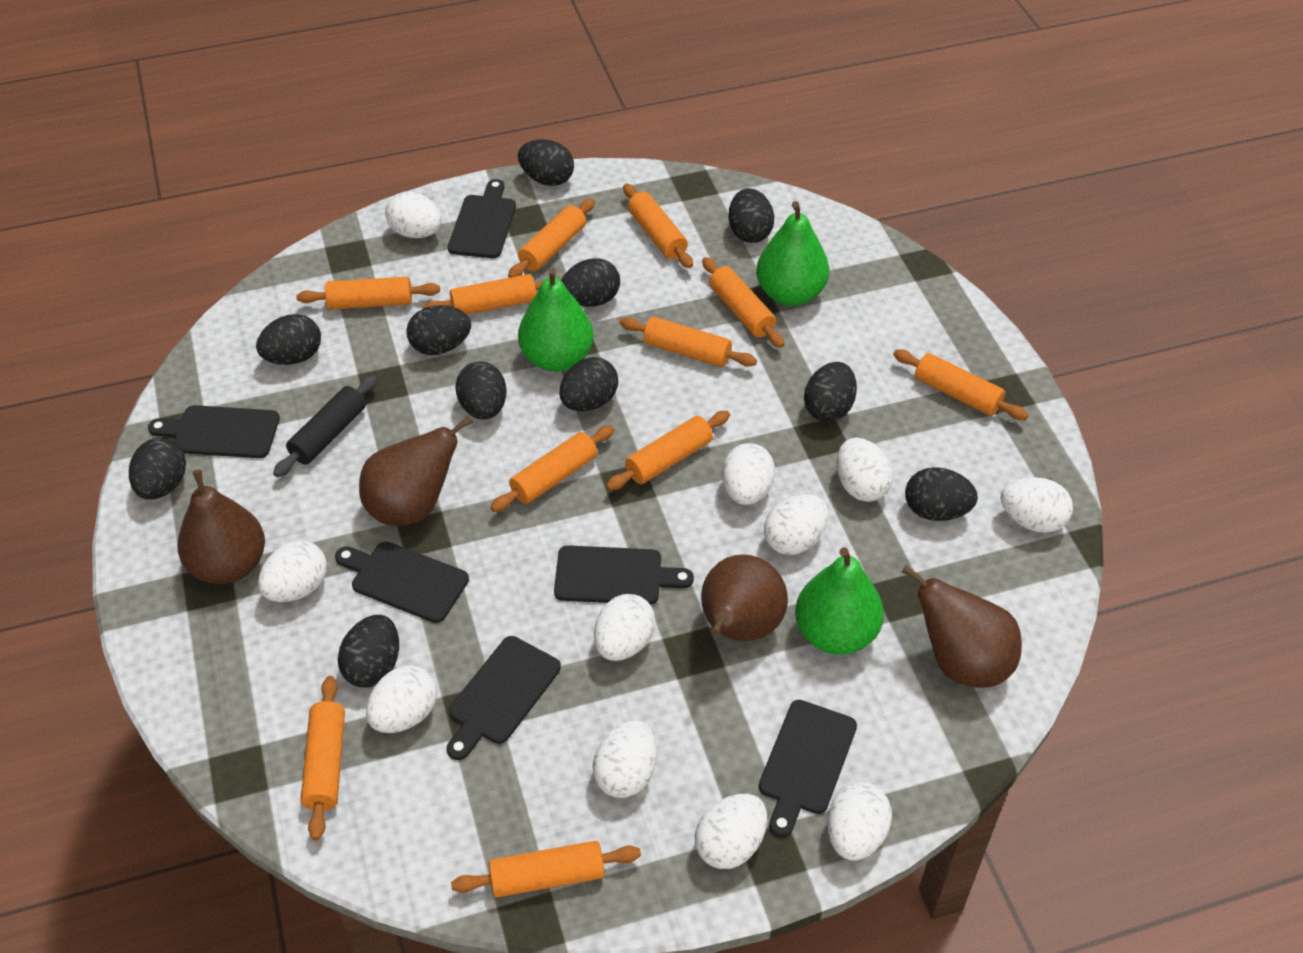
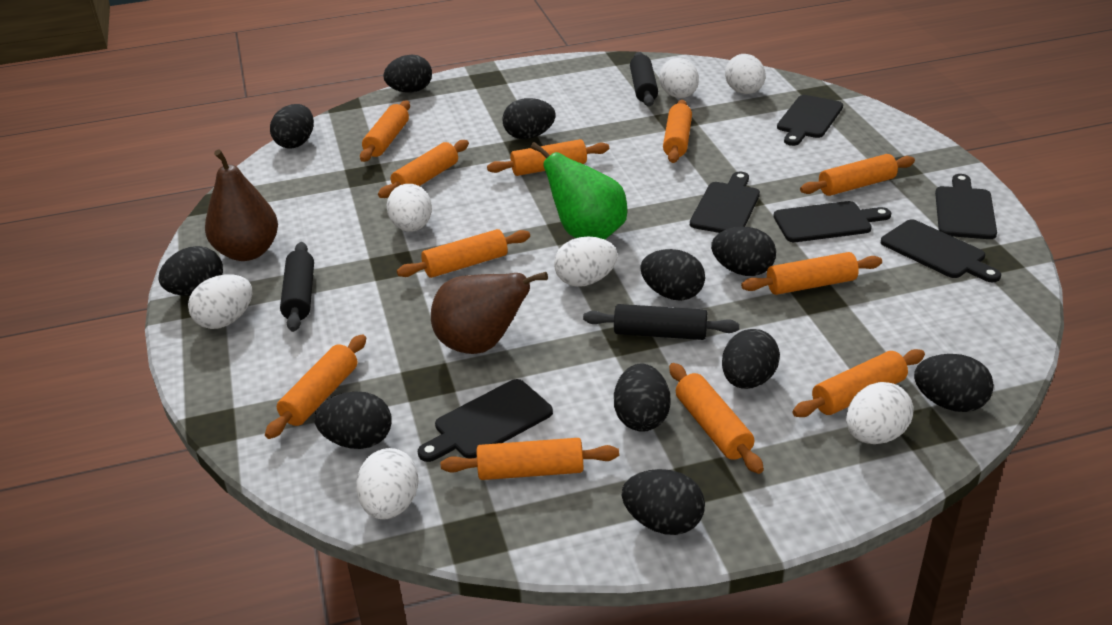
black rolling pin: 1 -> 3
brown pear: 4 -> 2
green pear: 3 -> 1
white egg: 11 -> 7

